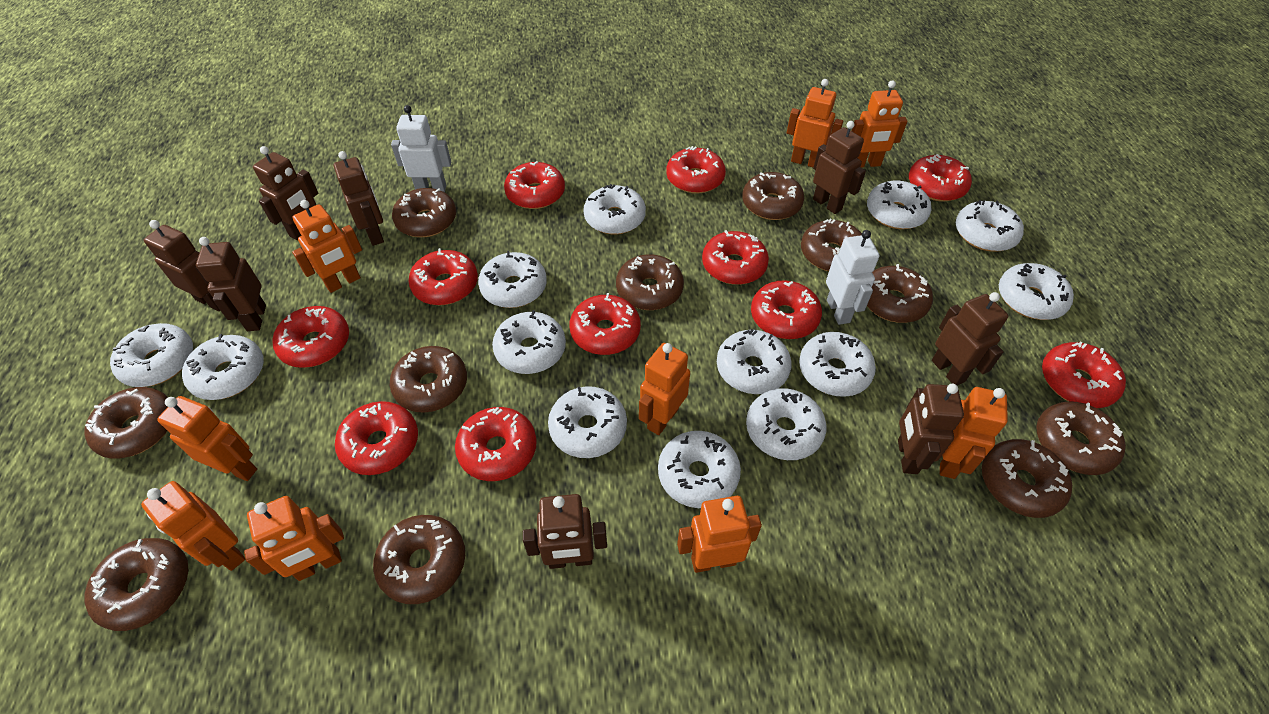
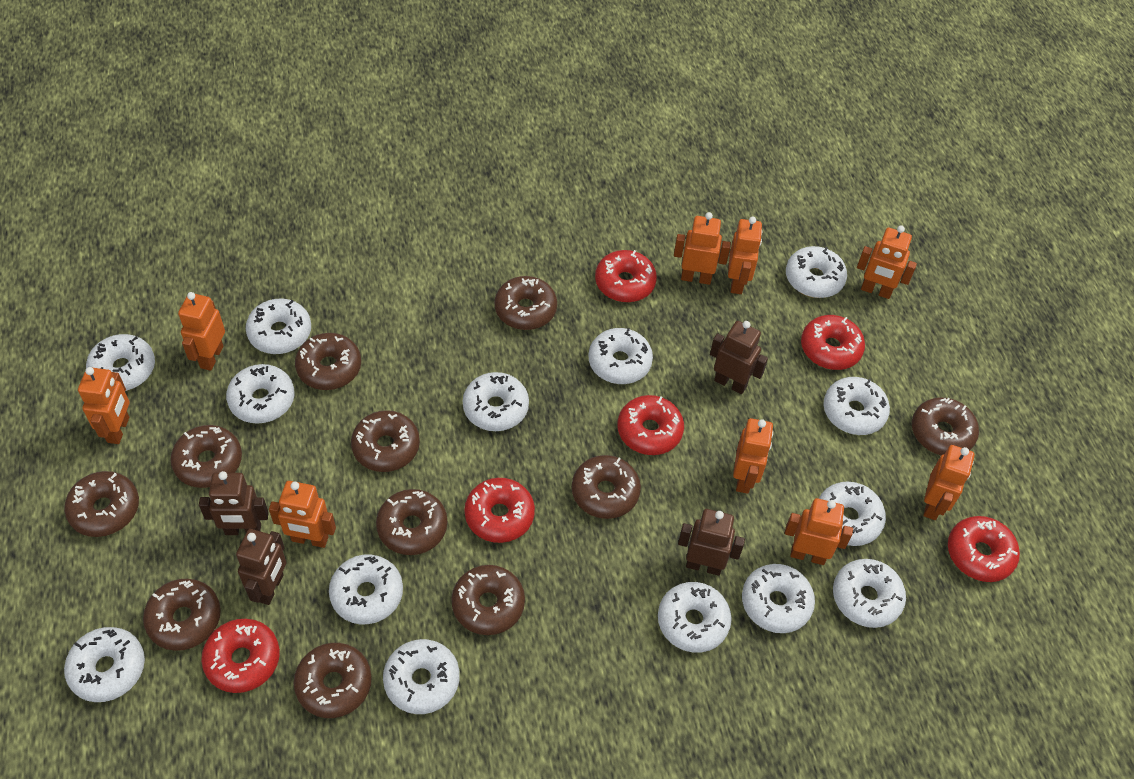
brown robot: 8 -> 4
red donut: 11 -> 6
white donut: 13 -> 14
white robot: 2 -> 0

